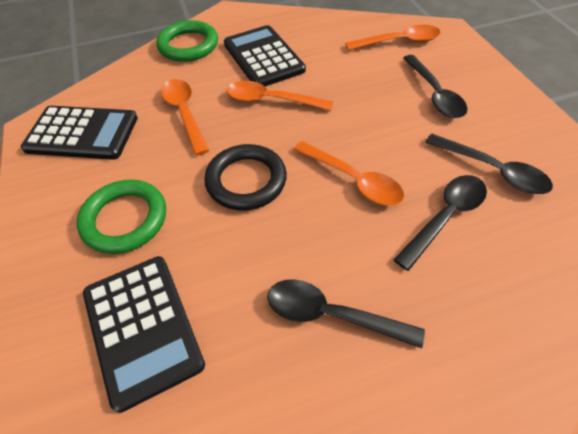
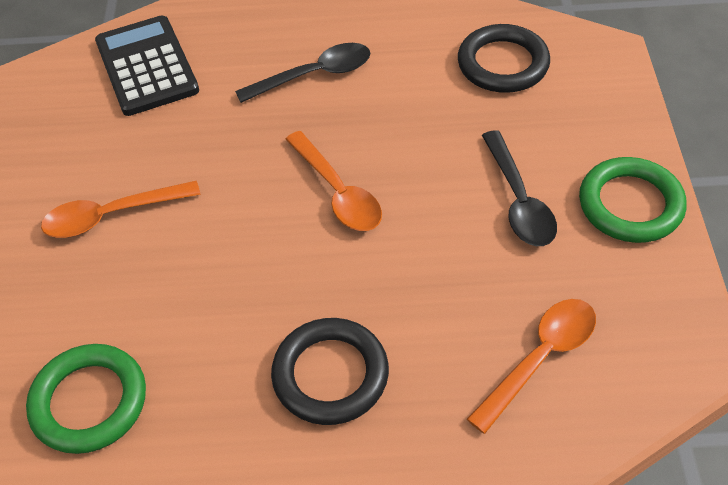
black calculator: 3 -> 1
black ring: 1 -> 2
black spoon: 4 -> 2
orange spoon: 4 -> 3

